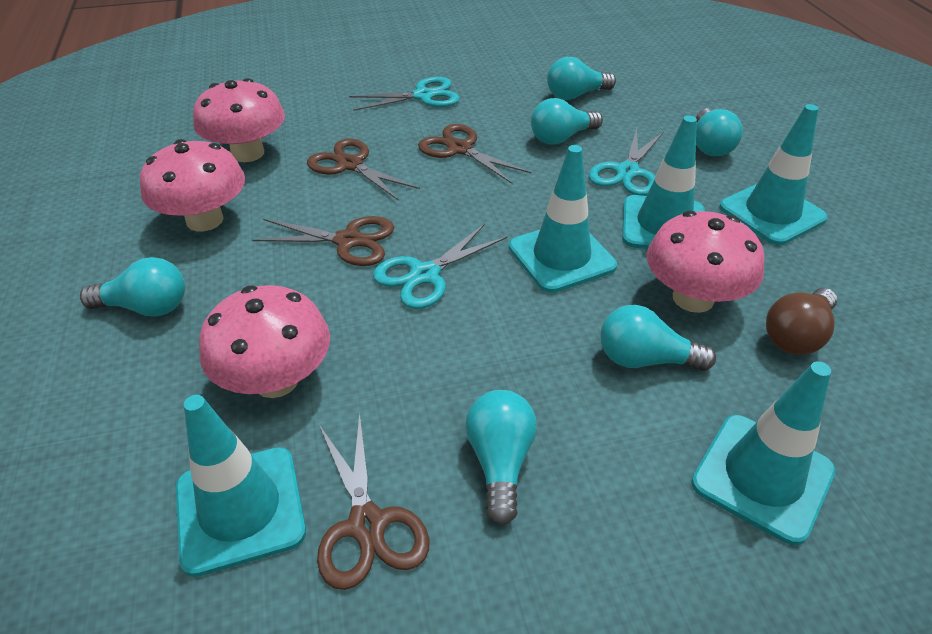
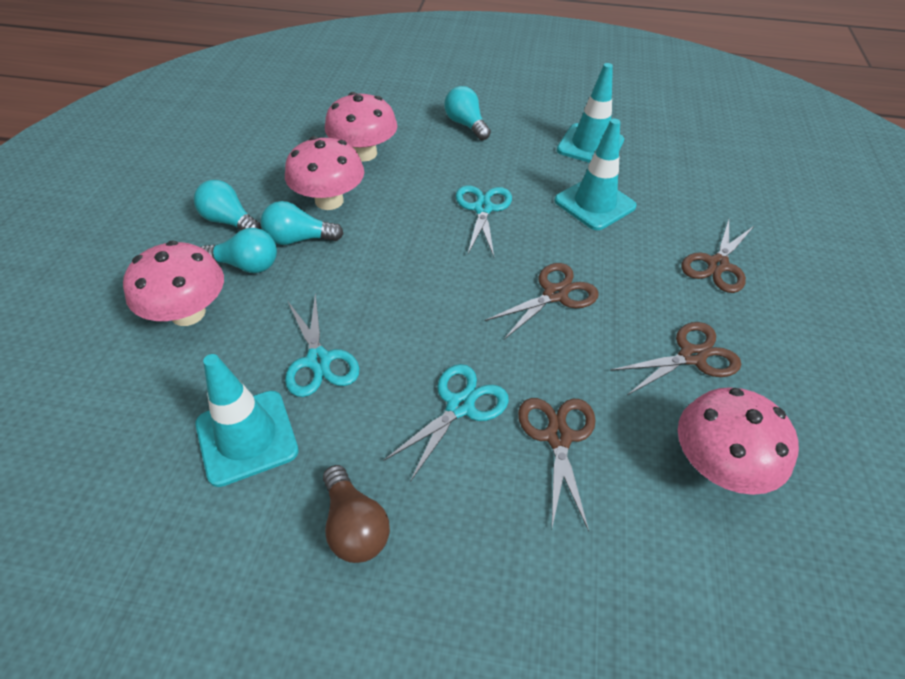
turquoise light bulb: 6 -> 4
turquoise traffic cone: 5 -> 3

